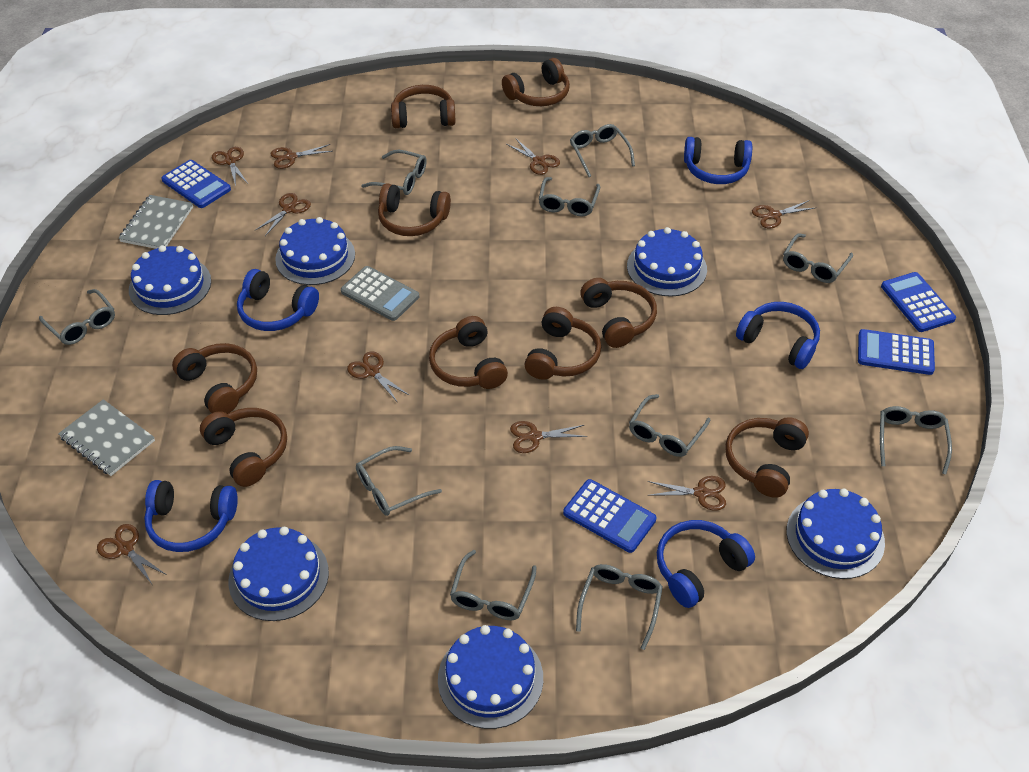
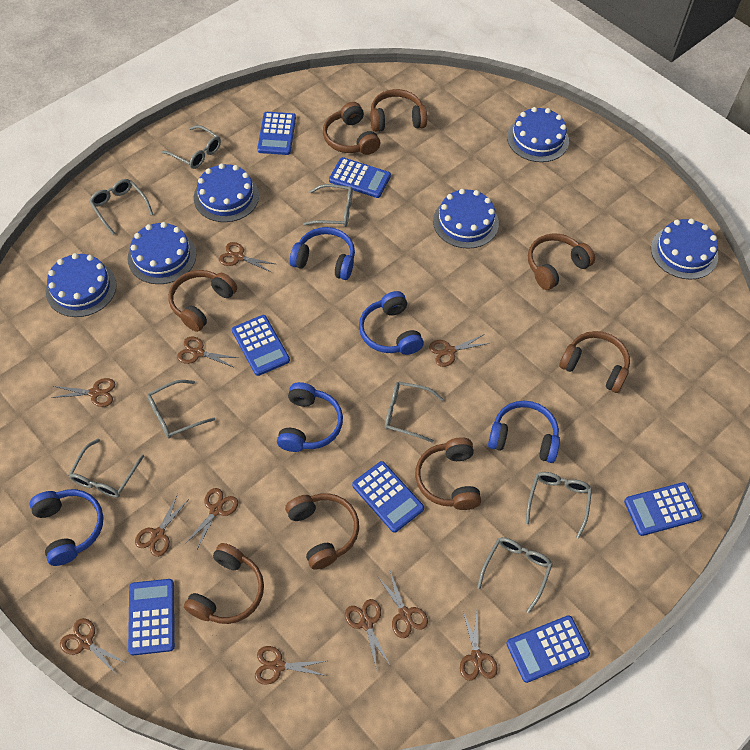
blue calculator: 4 -> 7
brown headphones: 9 -> 8
brown scissors: 9 -> 11
grey calculator: 1 -> 0
grey glasses: 10 -> 8
grey notebook: 2 -> 0

